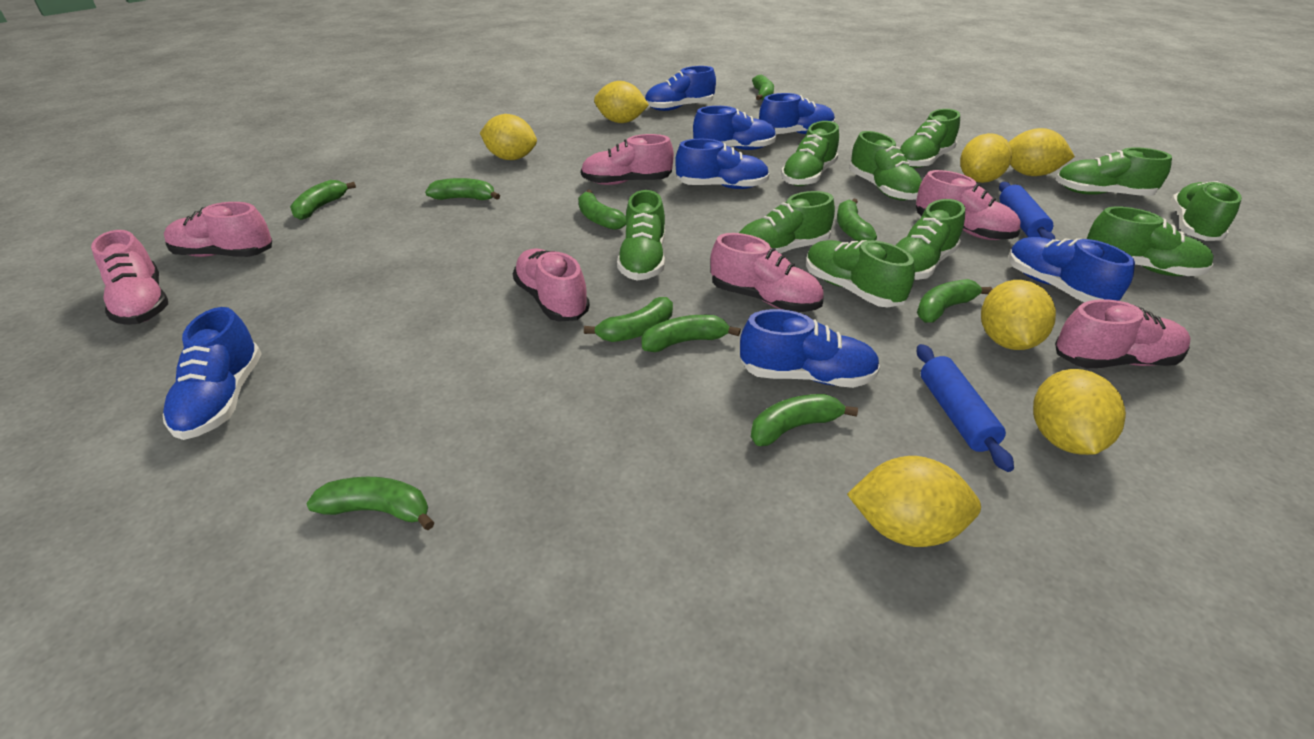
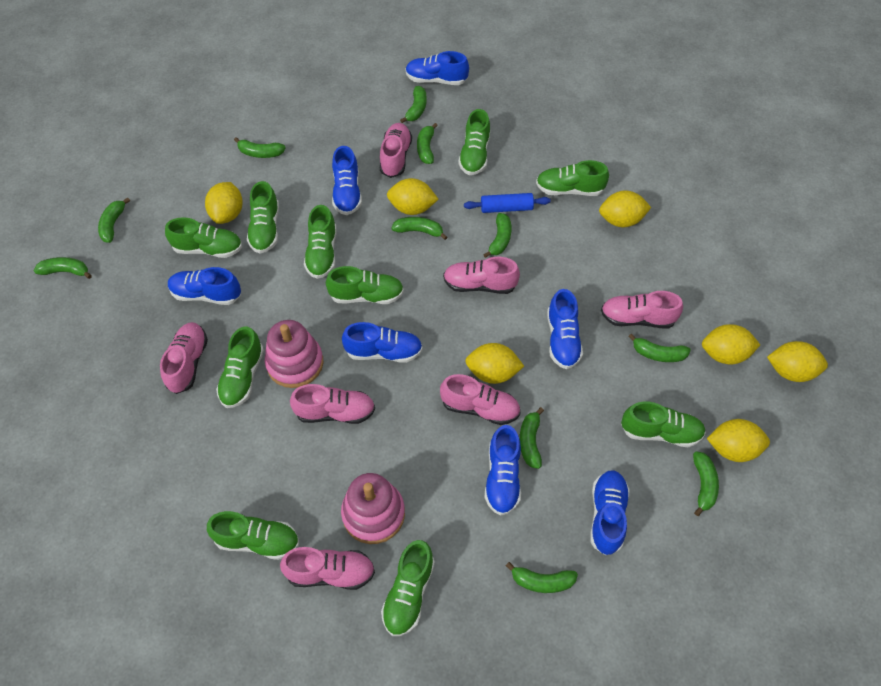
blue rolling pin: 2 -> 1
green banana: 10 -> 11
pink stacking toy: 0 -> 2

